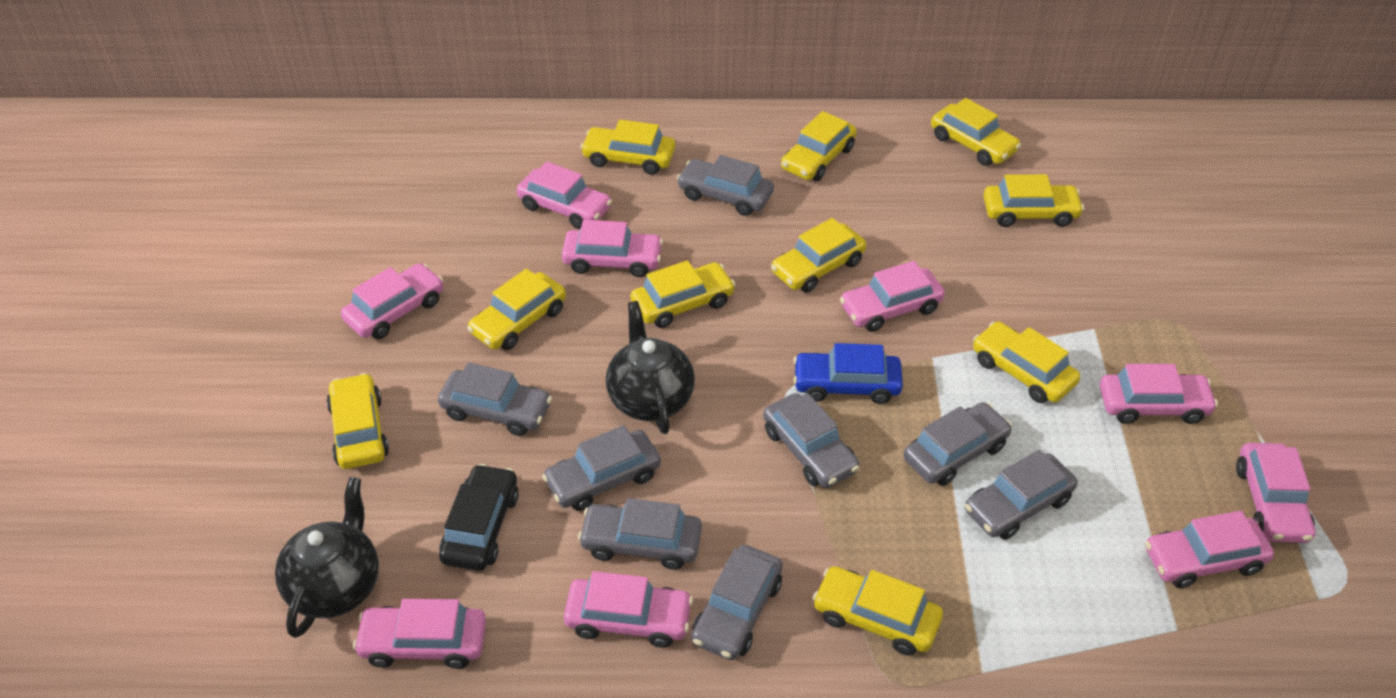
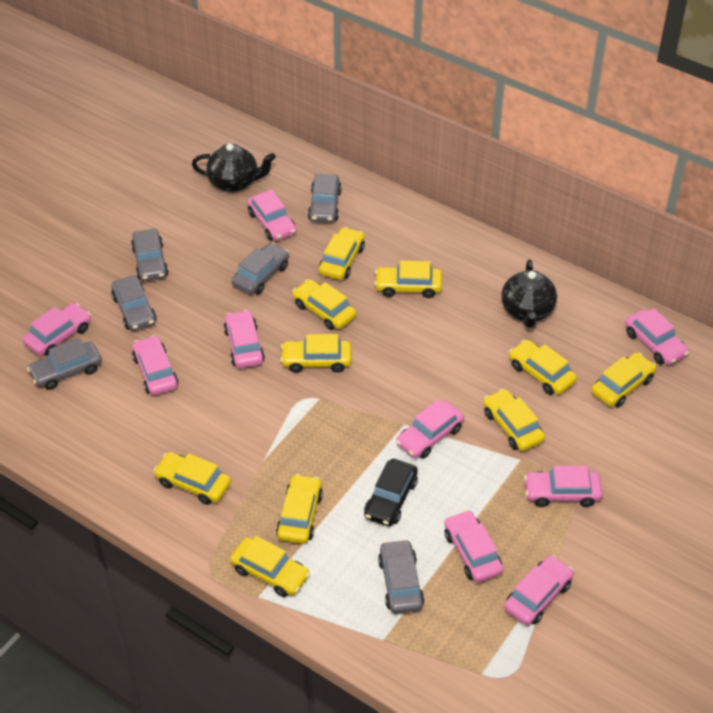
blue car: 1 -> 0
grey car: 8 -> 6

